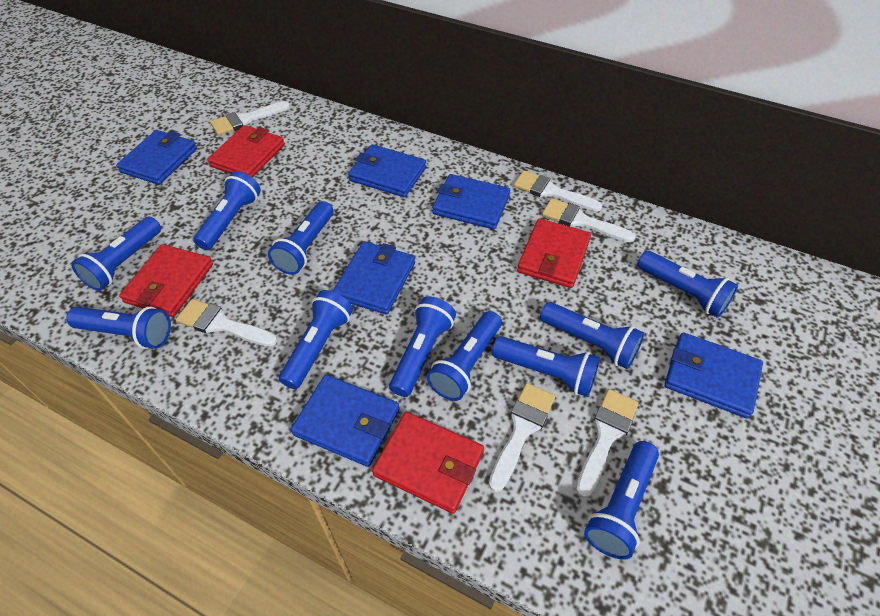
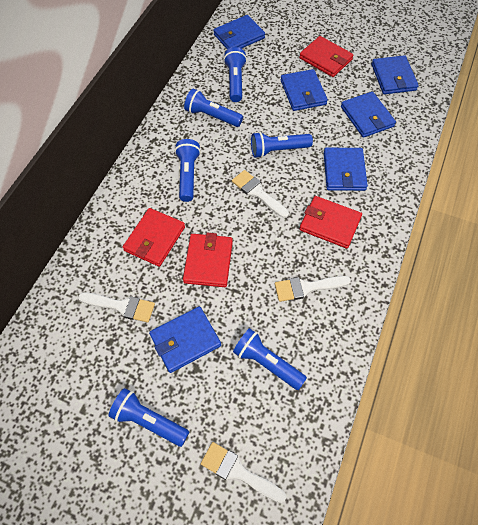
blue flashlight: 11 -> 6
white brush: 6 -> 4

